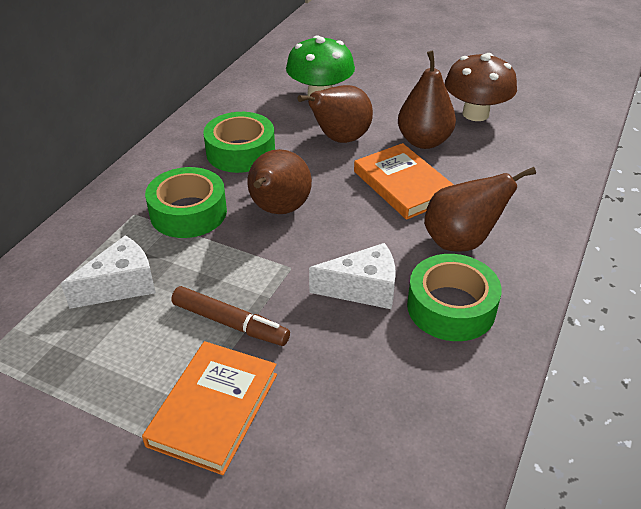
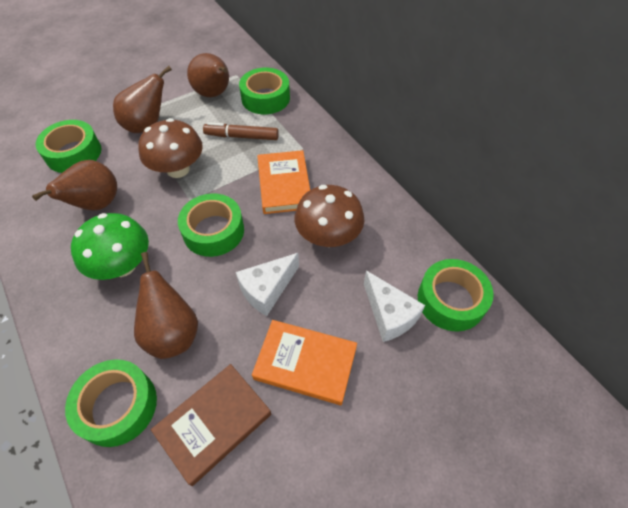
brown book: 0 -> 1
brown mushroom: 1 -> 2
green tape: 3 -> 5

